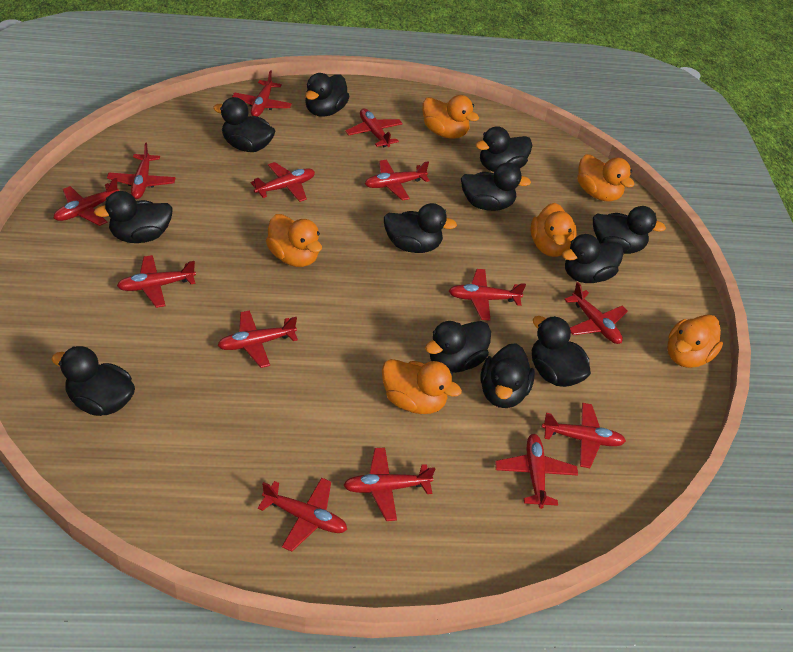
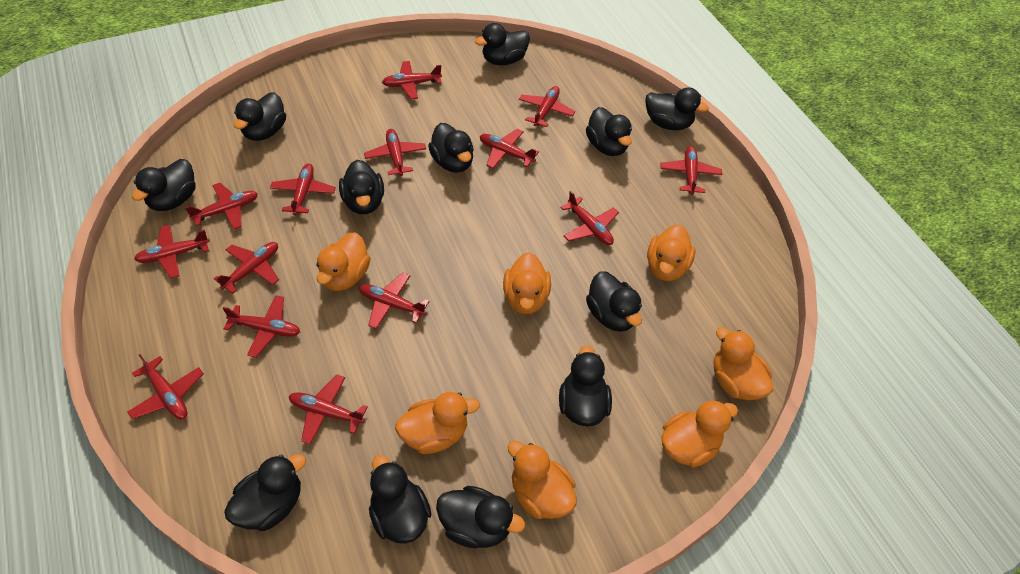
orange duck: 6 -> 7

